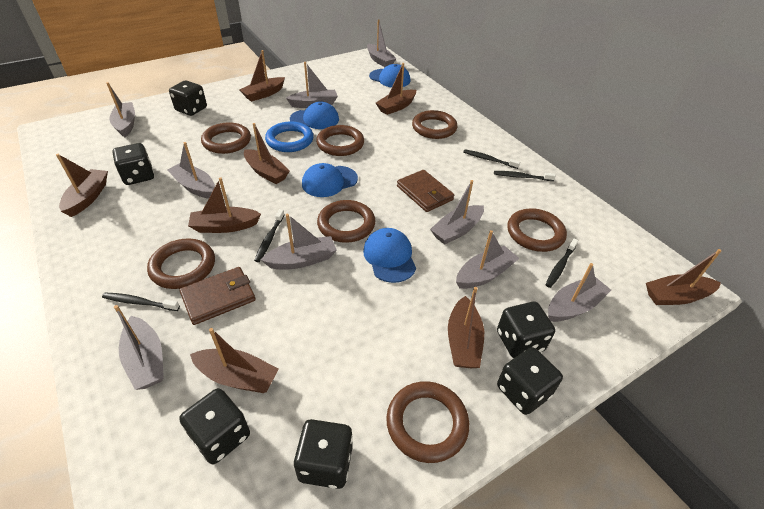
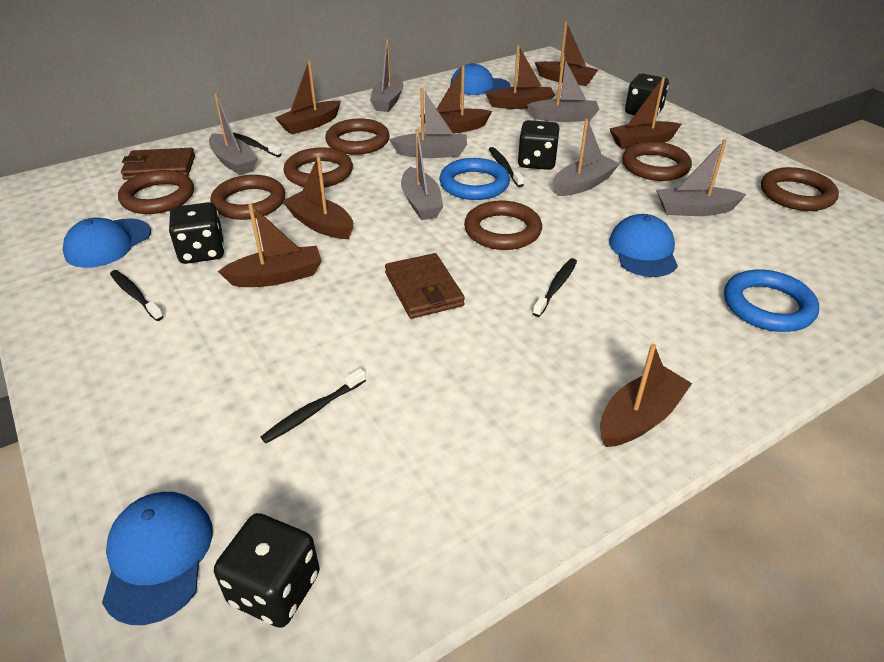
black dice: 6 -> 4
blue ring: 1 -> 2
grey boat: 9 -> 7

